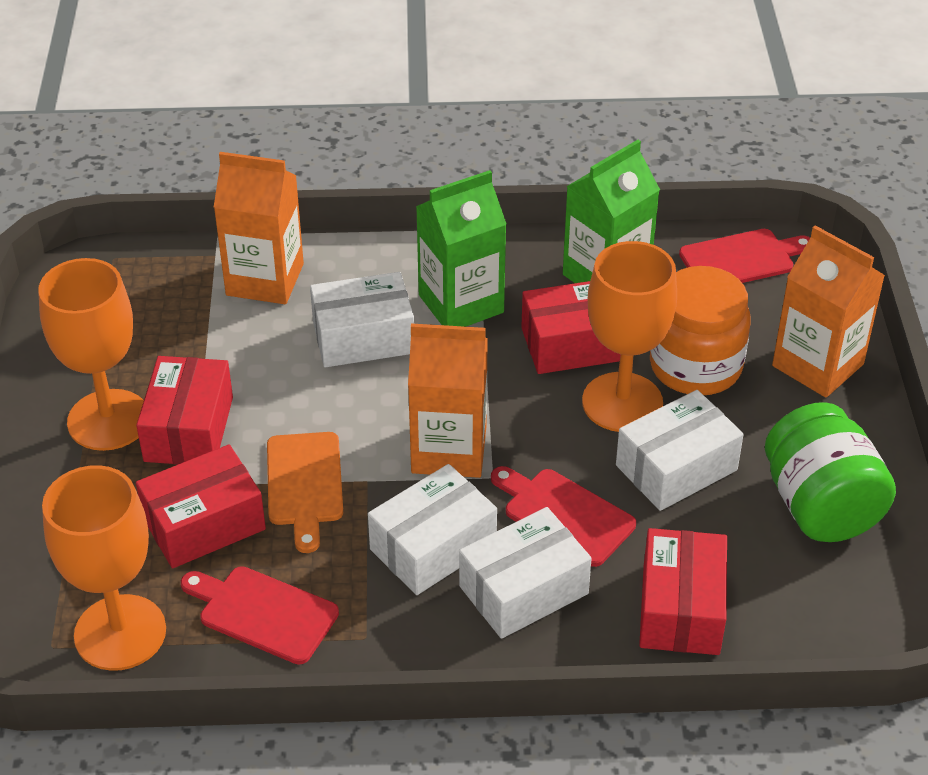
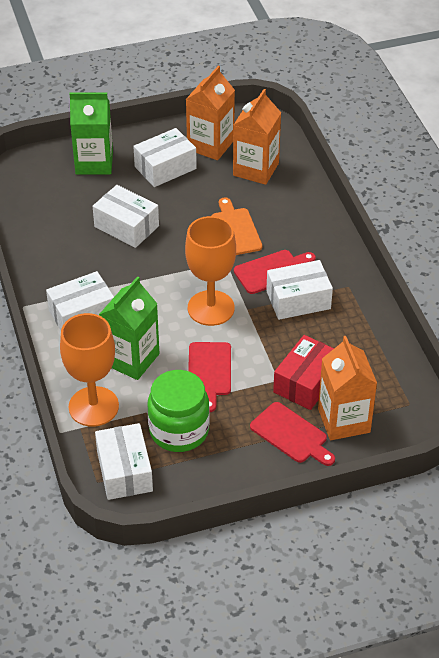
orange goblet: 3 -> 2
orange jar: 1 -> 0
red box: 4 -> 1
white box: 4 -> 5

